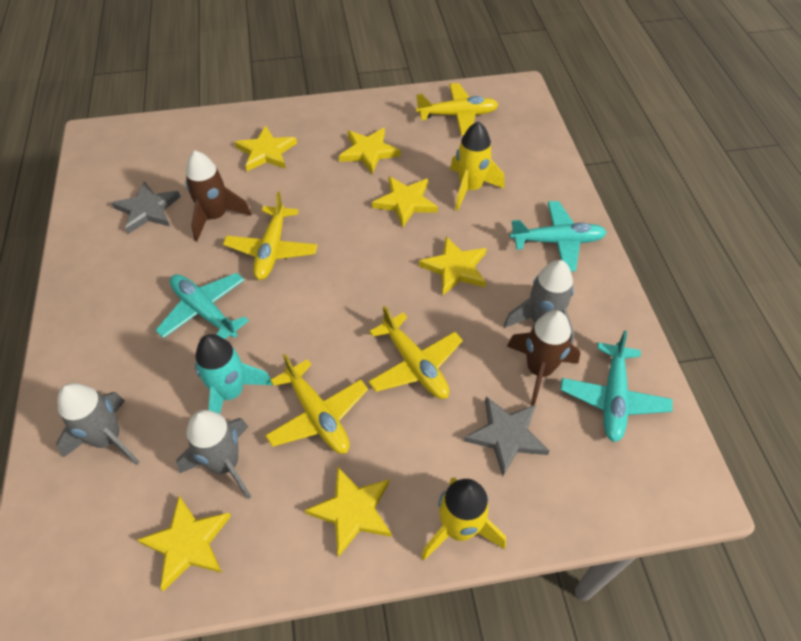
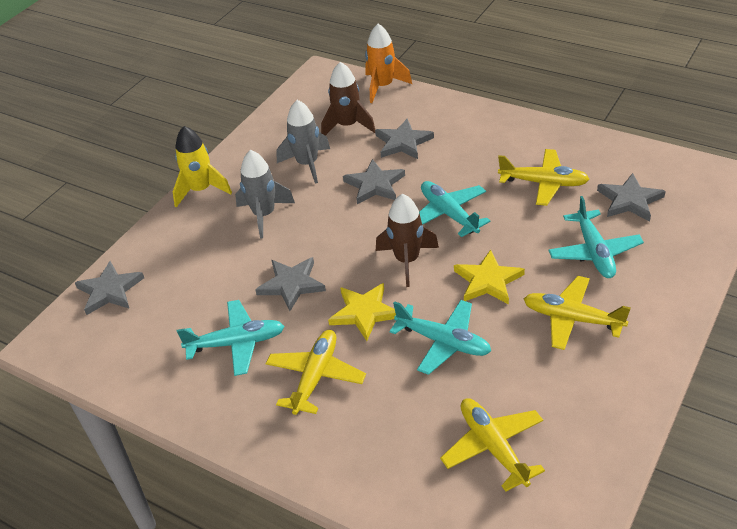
grey rocket: 3 -> 2
grey star: 2 -> 5
orange rocket: 0 -> 1
turquoise plane: 3 -> 4
turquoise rocket: 1 -> 0
yellow rocket: 2 -> 1
yellow star: 6 -> 2

